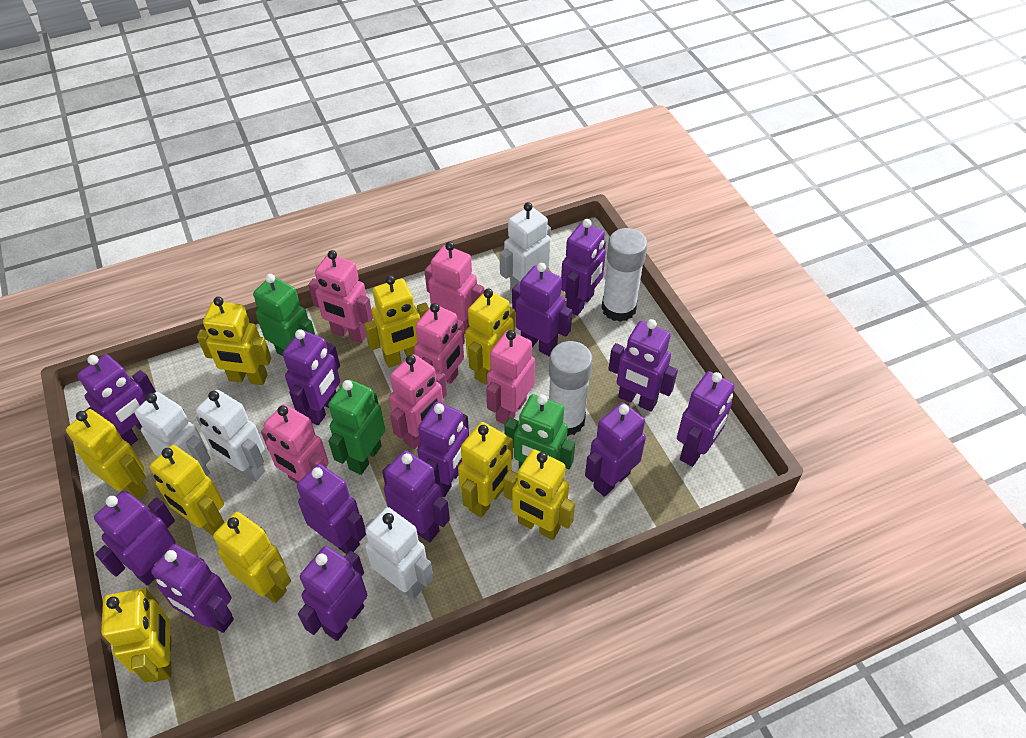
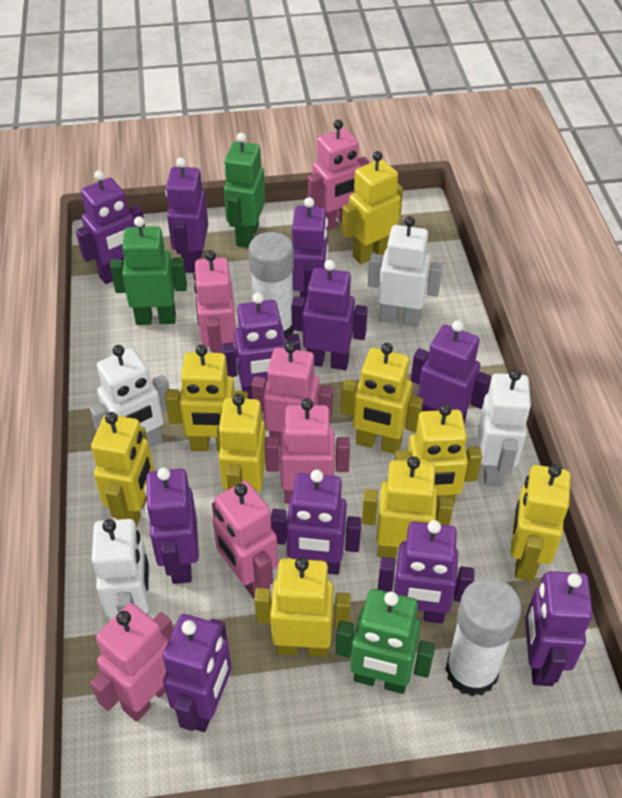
purple robot: 13 -> 11

